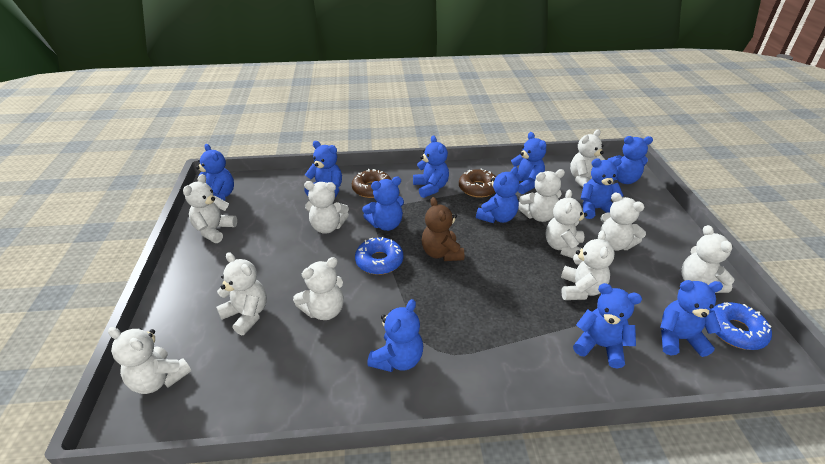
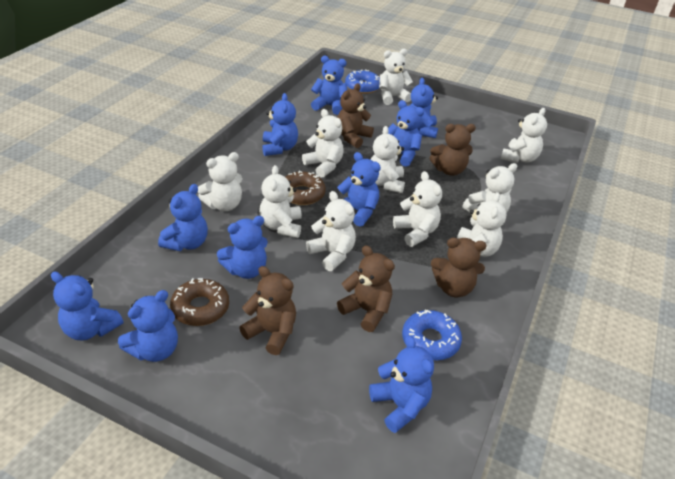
blue teddy bear: 11 -> 10
brown teddy bear: 1 -> 5
white teddy bear: 11 -> 10

